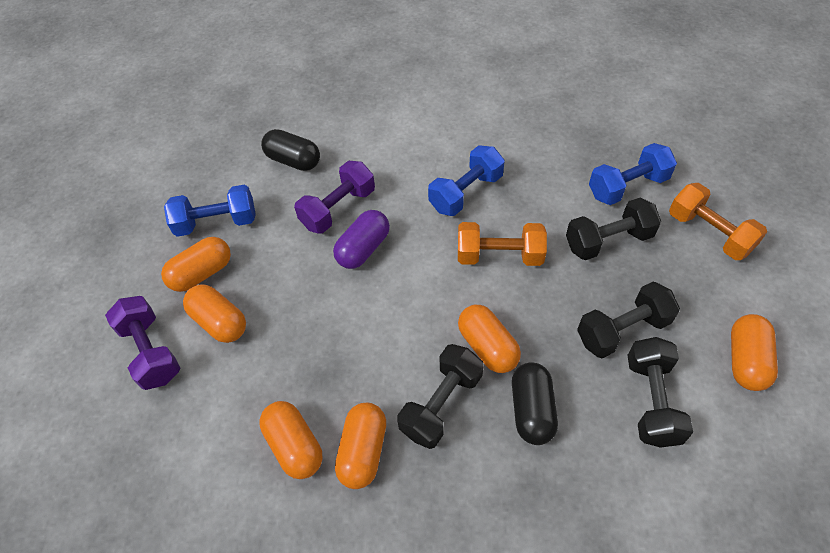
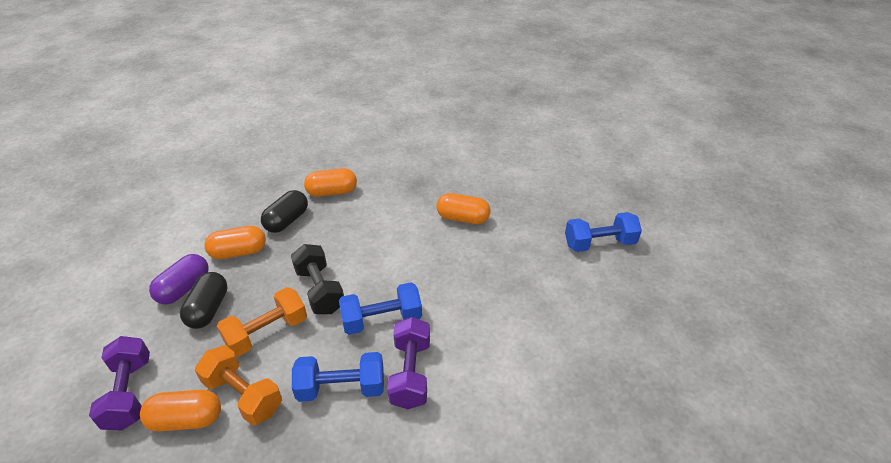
black dumbbell: 4 -> 1
orange capsule: 6 -> 4

